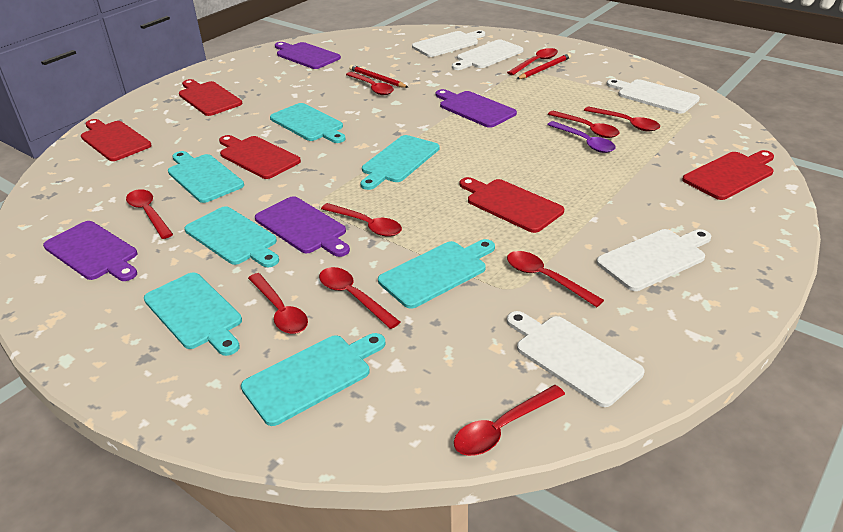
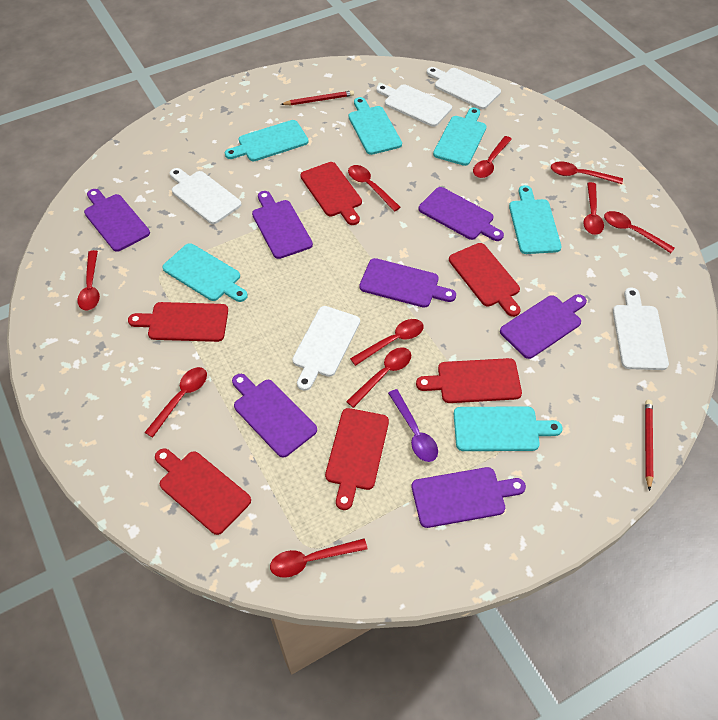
purple cutting board: 4 -> 7
red cutting board: 5 -> 6
turquoise cutting board: 7 -> 6

